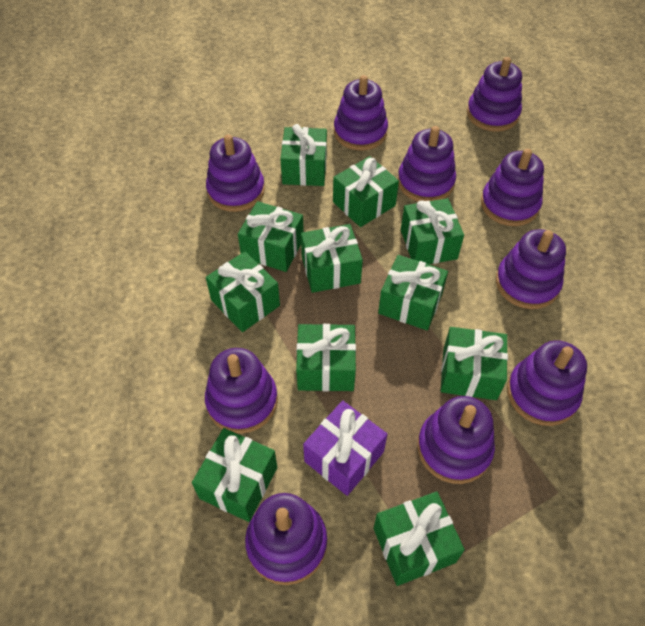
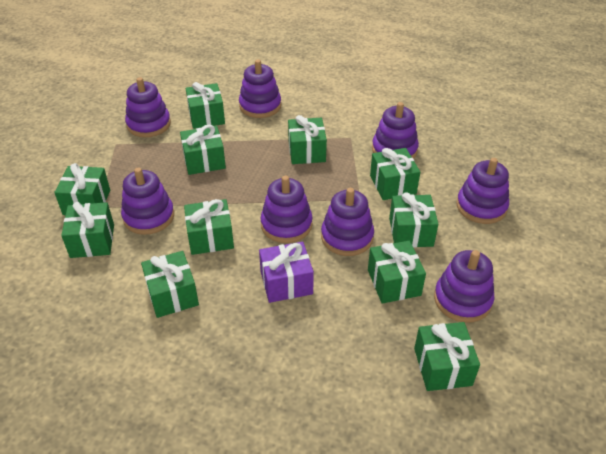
purple stacking toy: 10 -> 8

